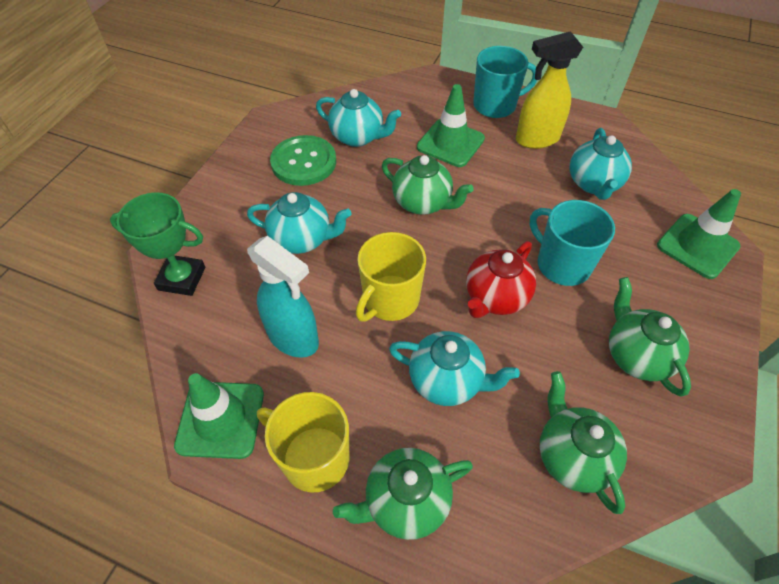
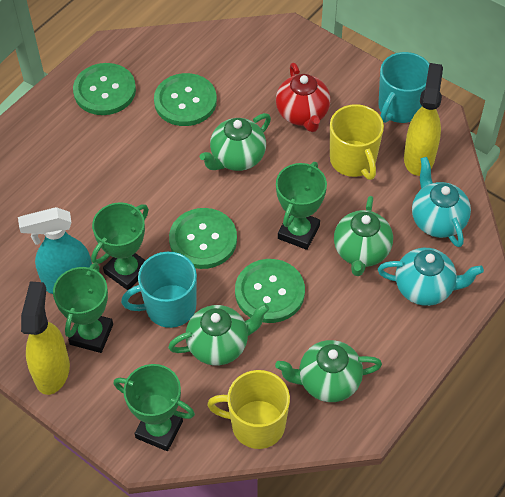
green button: 1 -> 4
green traffic cone: 3 -> 0
green trophy: 1 -> 4
turquoise teapot: 4 -> 2
yellow spray bottle: 1 -> 2

